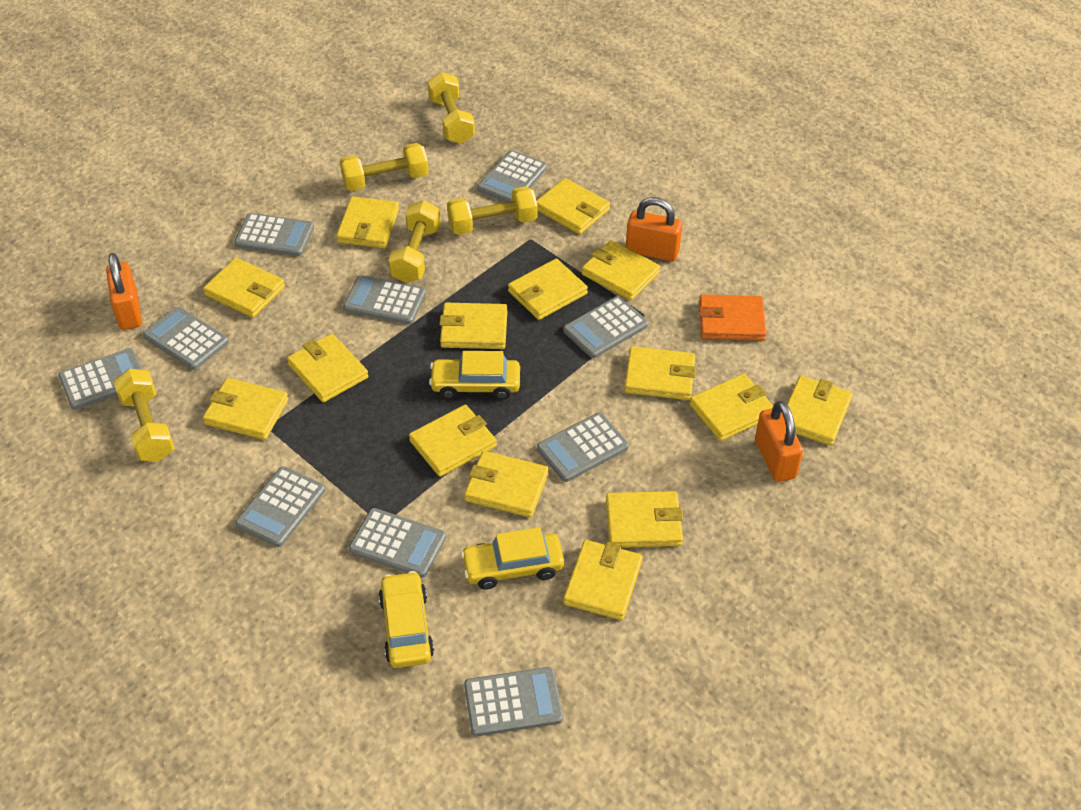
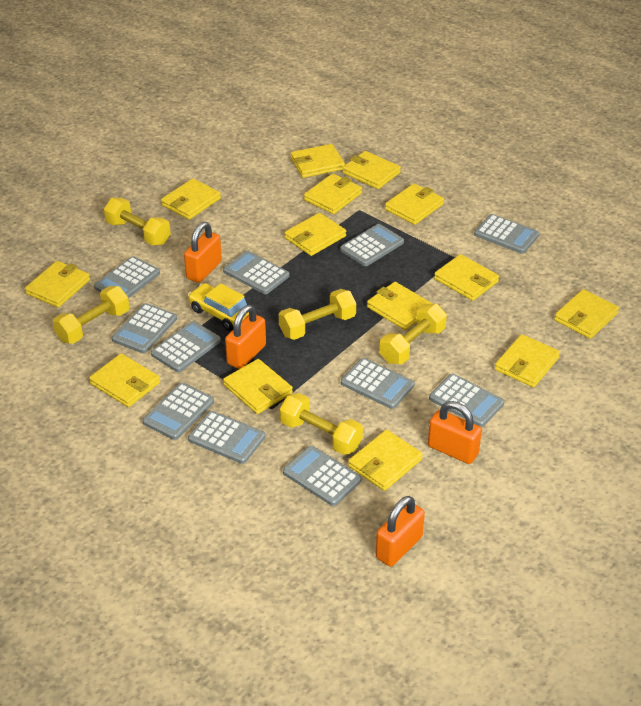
grey calculator: 10 -> 11
orange padlock: 3 -> 4
orange wallet: 1 -> 0
yellow car: 3 -> 1
yellow wallet: 15 -> 14

